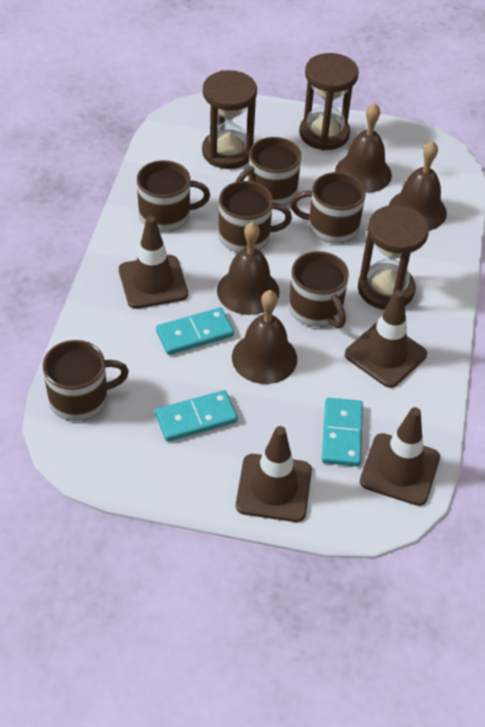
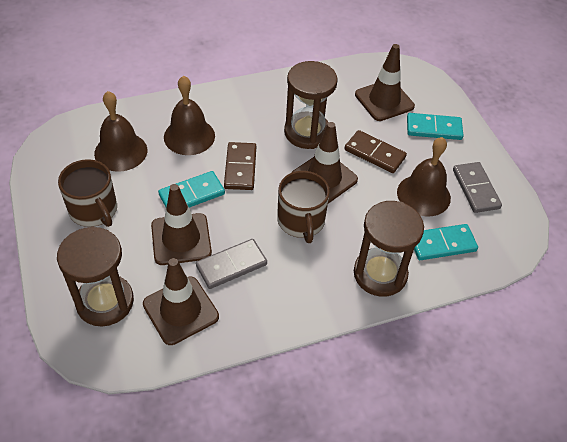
brown bell: 4 -> 3
brown domino: 0 -> 2
brown mug: 6 -> 2
grey domino: 0 -> 2

